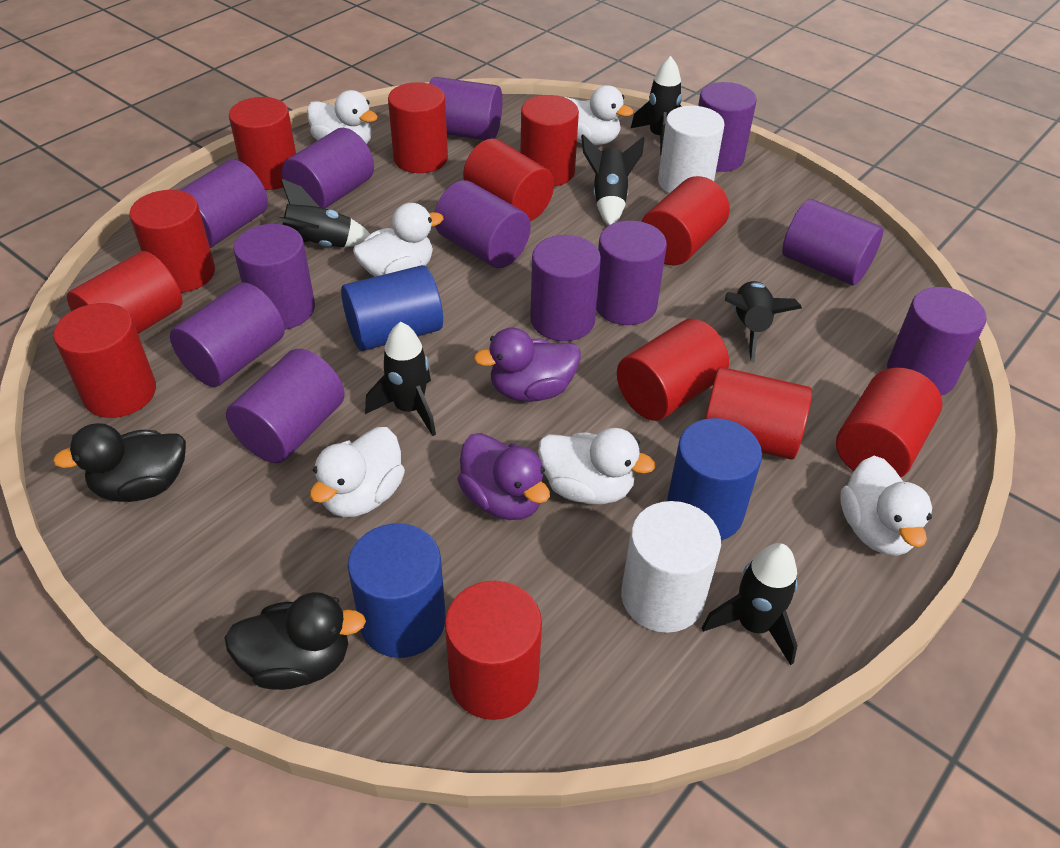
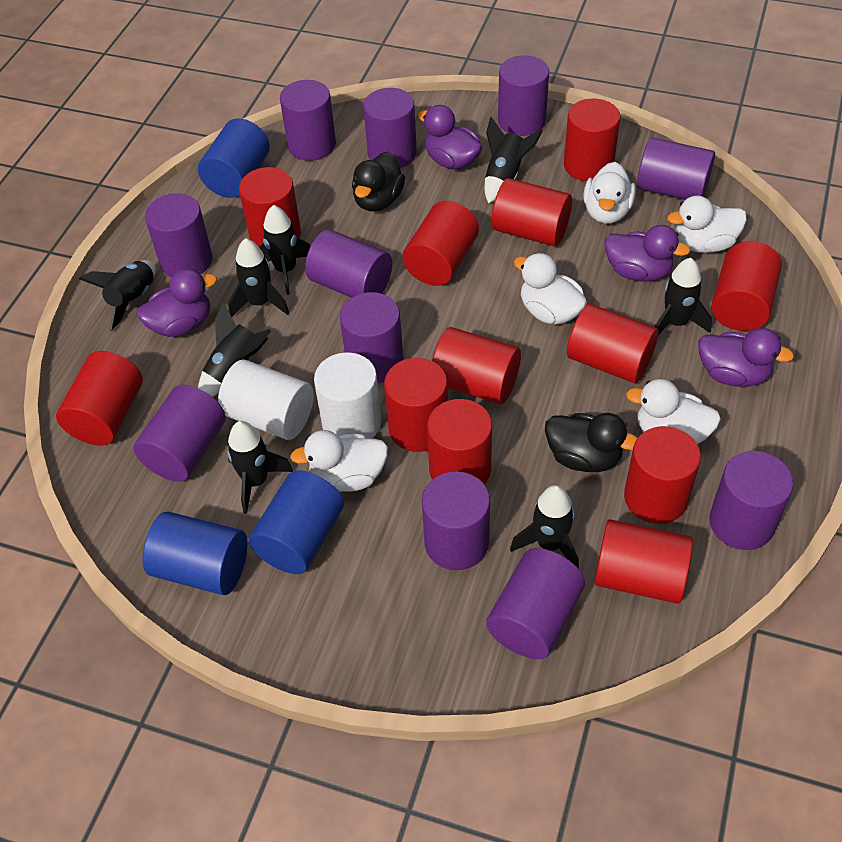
black rocket: 6 -> 8
purple cylinder: 12 -> 11
purple duck: 2 -> 4
white duck: 6 -> 5

